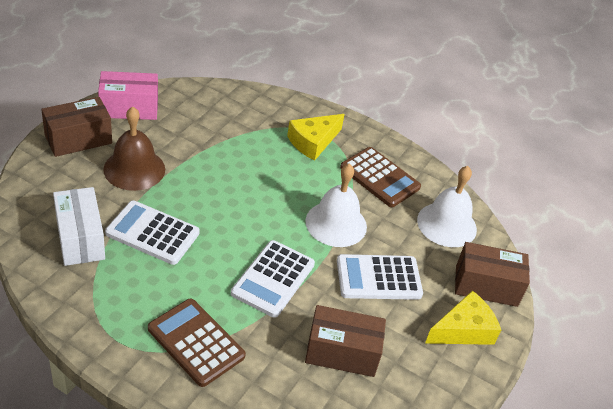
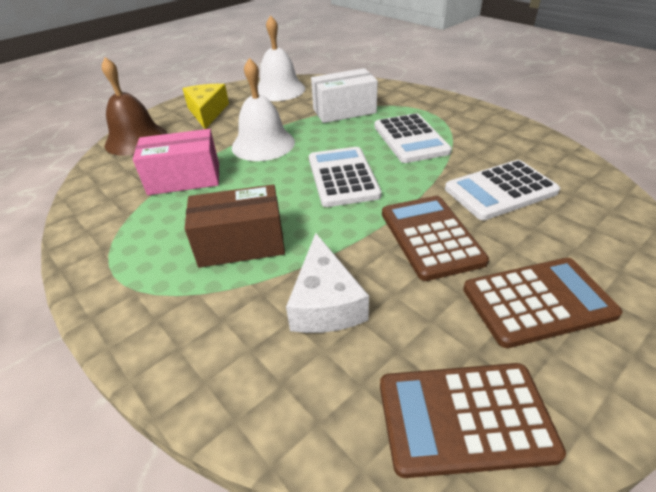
brown box: 3 -> 1
brown calculator: 2 -> 3
white cheese: 0 -> 1
yellow cheese: 2 -> 1

